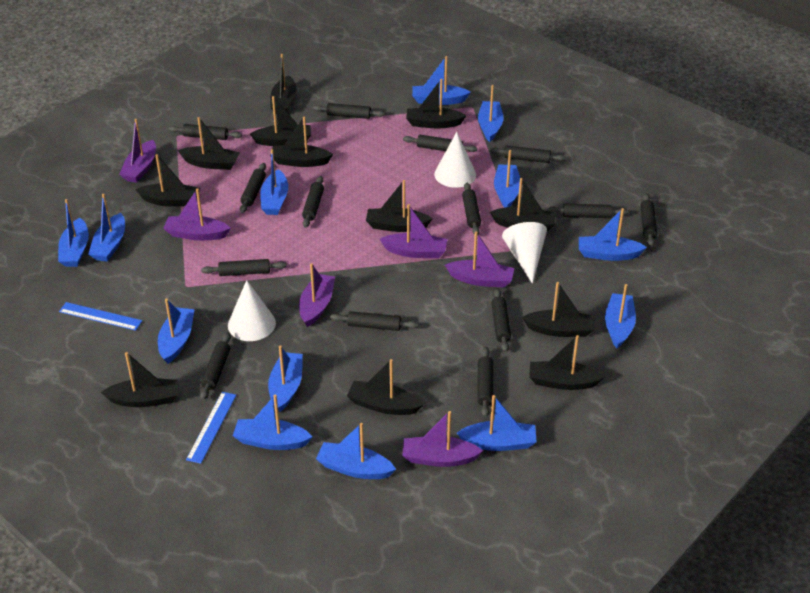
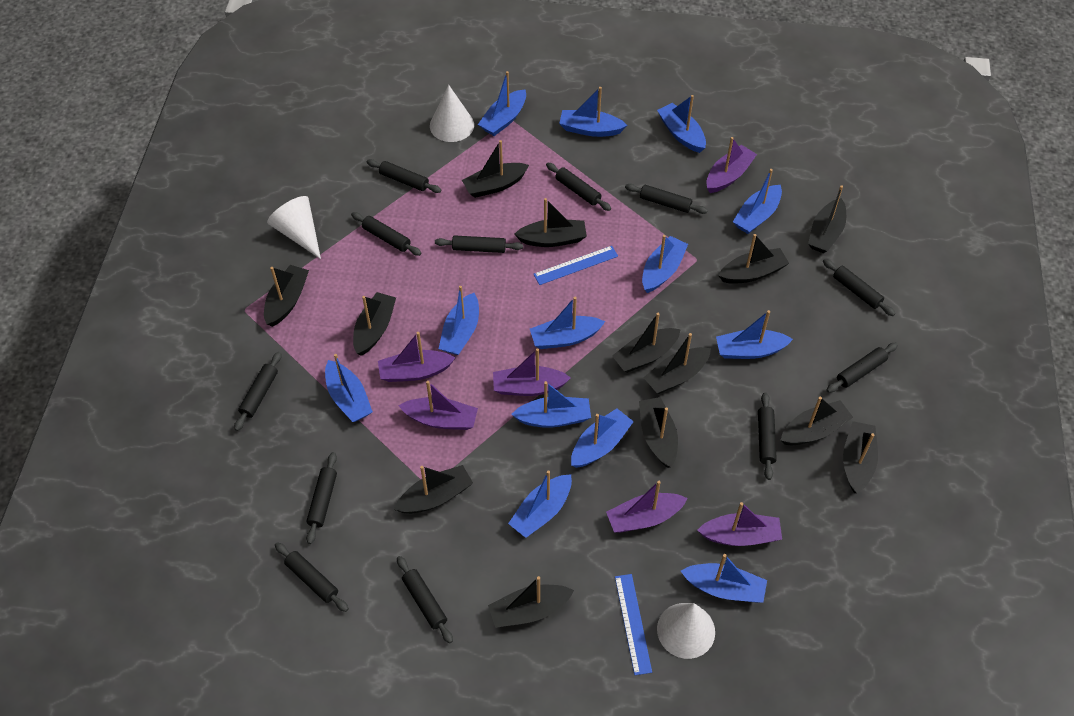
black boat: 12 -> 13
black rolling pin: 14 -> 12

